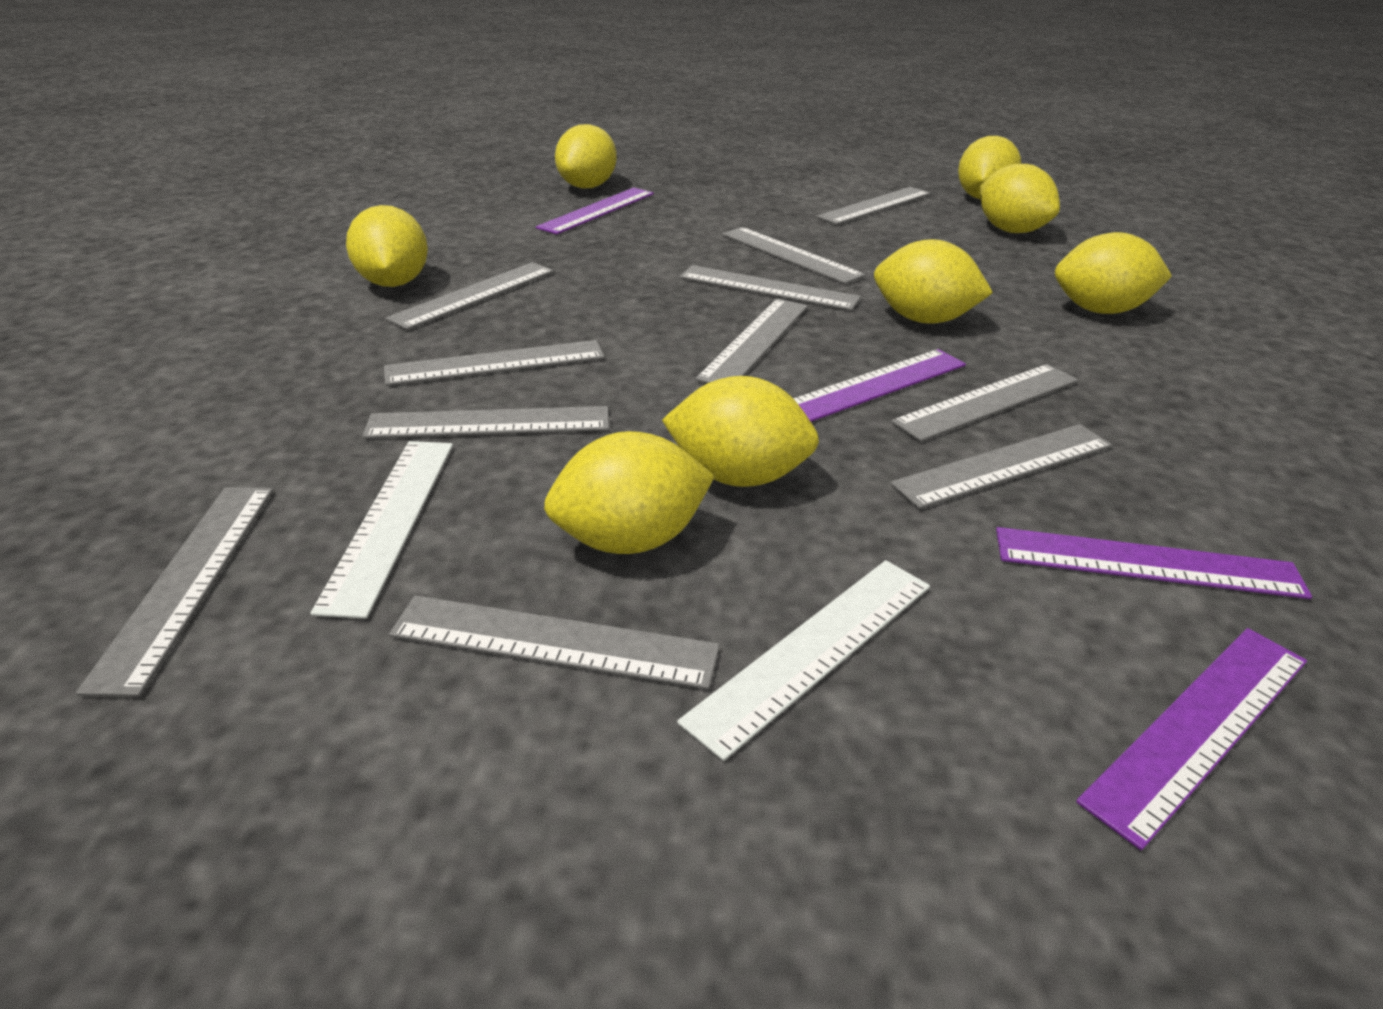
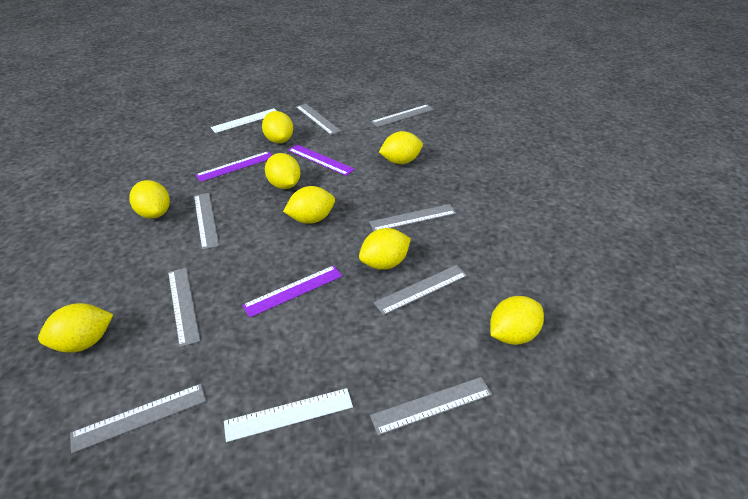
grey ruler: 11 -> 8
purple ruler: 4 -> 3

